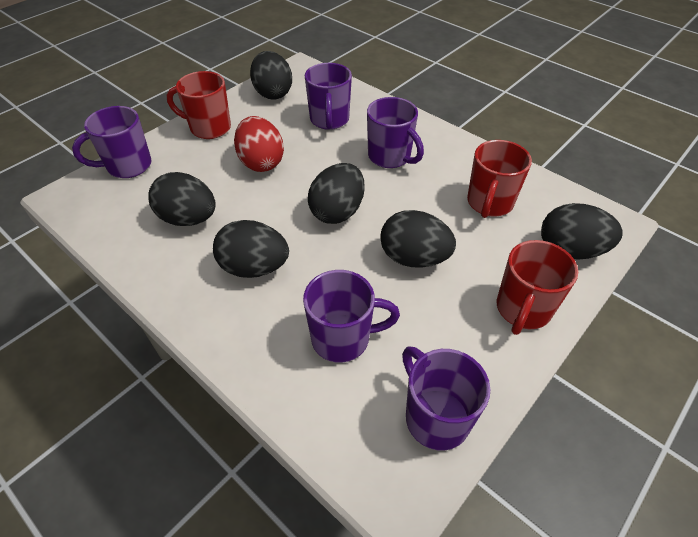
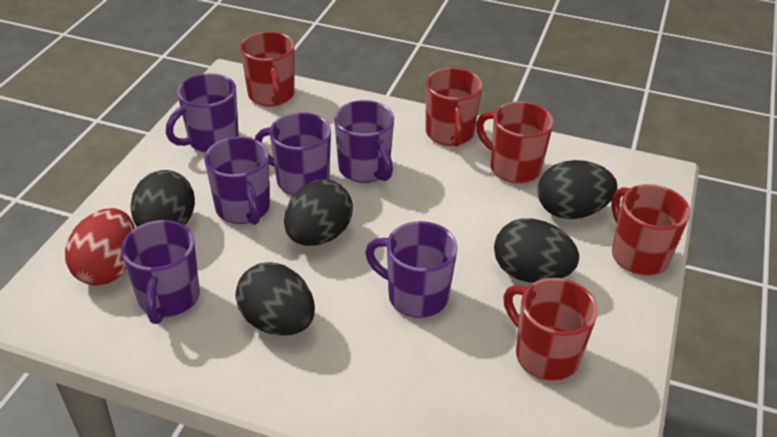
black egg: 6 -> 5
purple mug: 5 -> 6
red mug: 3 -> 5

